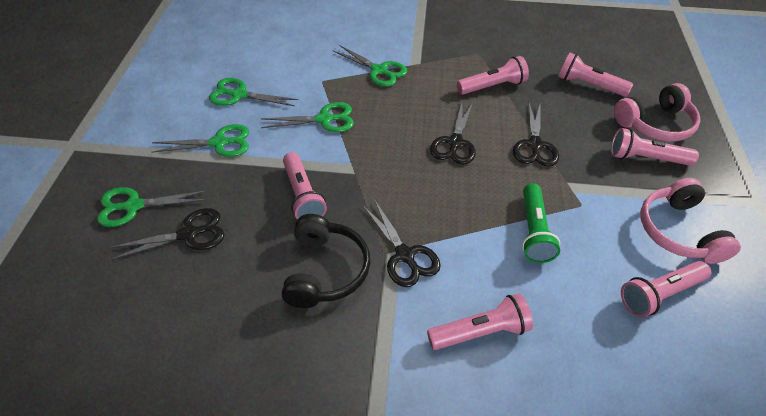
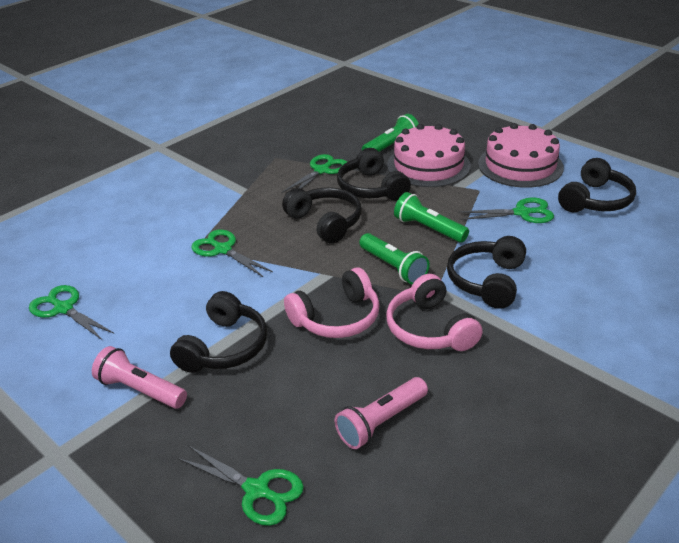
black headphones: 1 -> 5
black scissors: 4 -> 0
green flashlight: 1 -> 3
pink cake: 0 -> 2
pink flashlight: 6 -> 2

